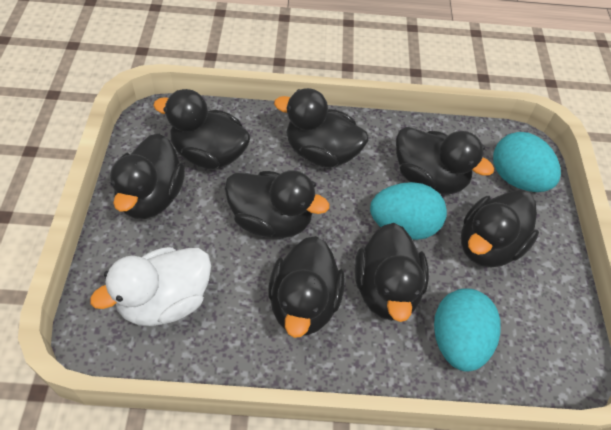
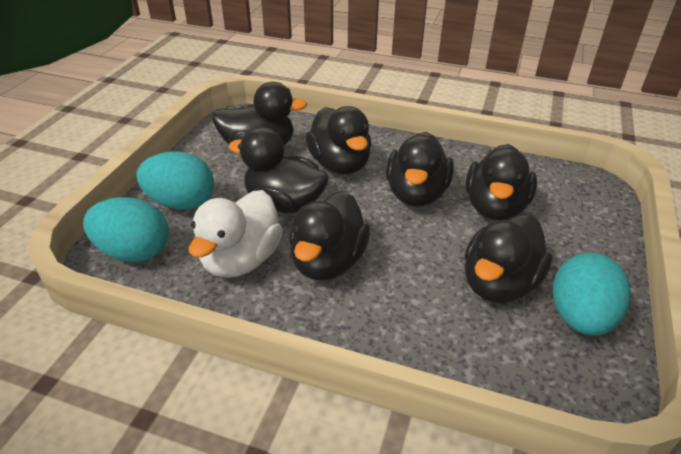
black duck: 8 -> 7

